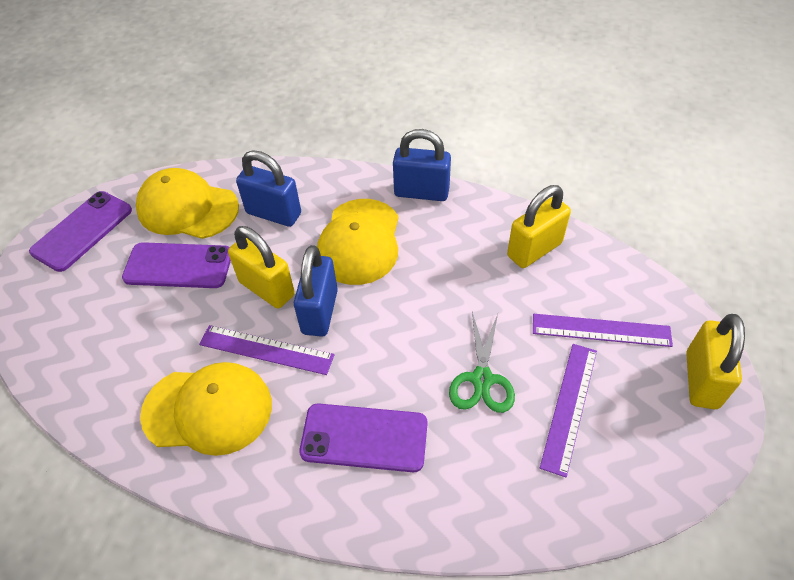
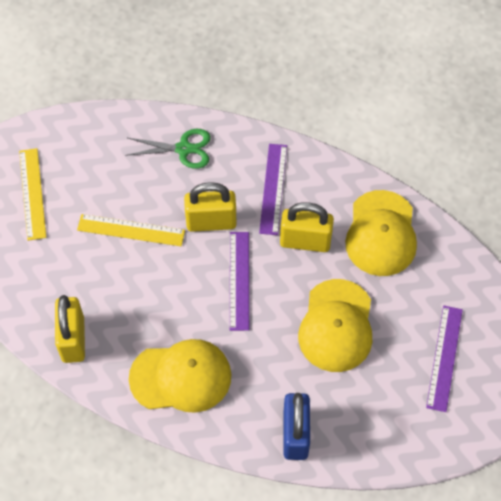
blue padlock: 3 -> 1
purple phone: 3 -> 0
yellow ruler: 0 -> 2

